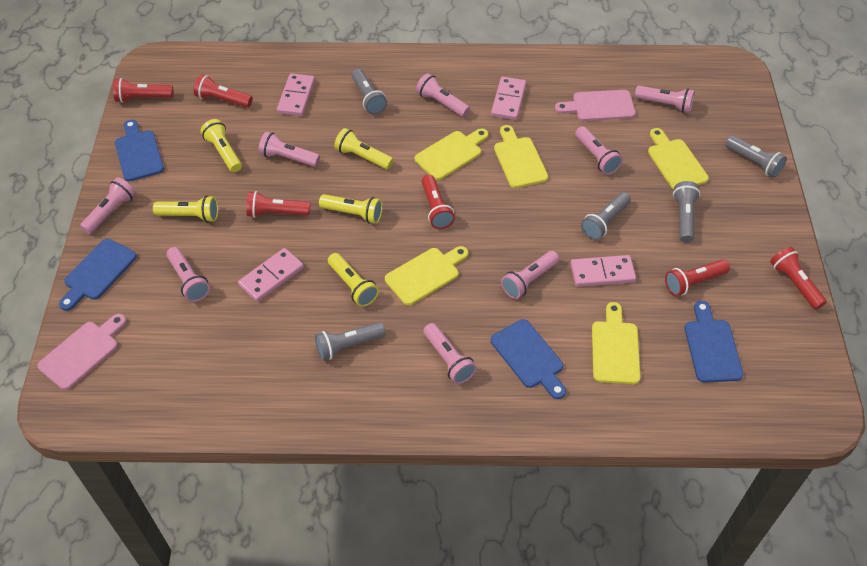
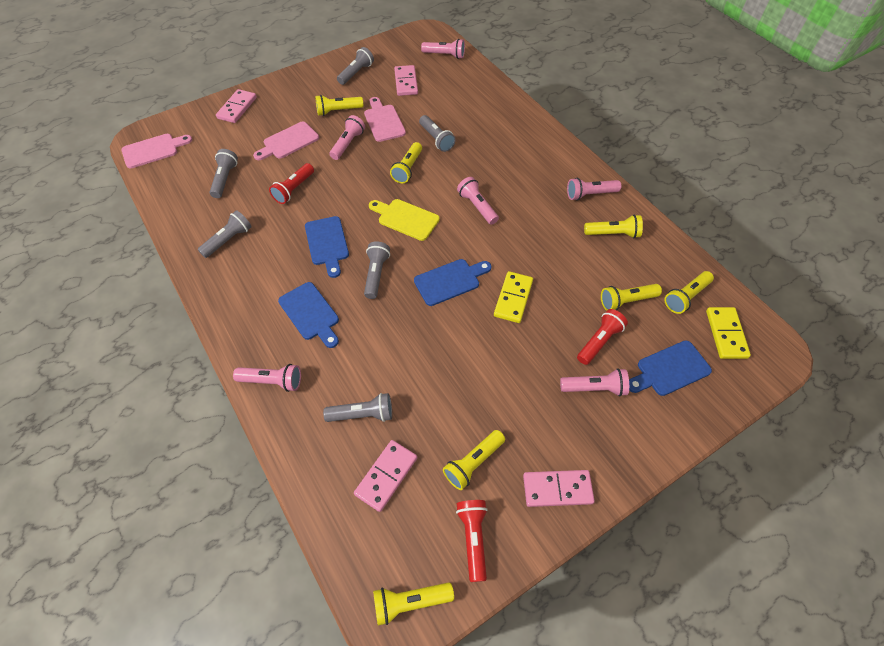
grey flashlight: 5 -> 6
pink cutting board: 2 -> 3
pink flashlight: 8 -> 6
red flashlight: 6 -> 3
yellow cutting board: 5 -> 1
yellow domino: 0 -> 2
yellow flashlight: 5 -> 7

